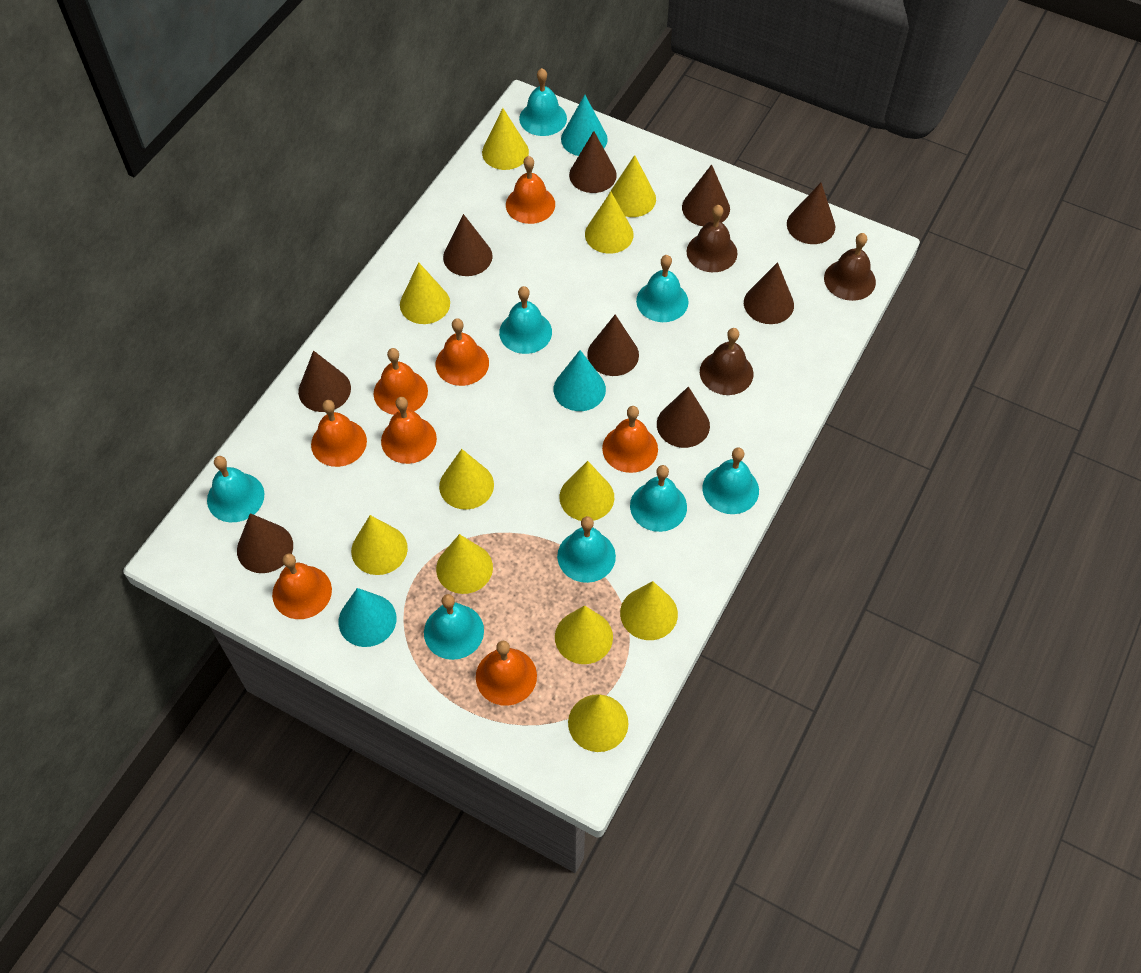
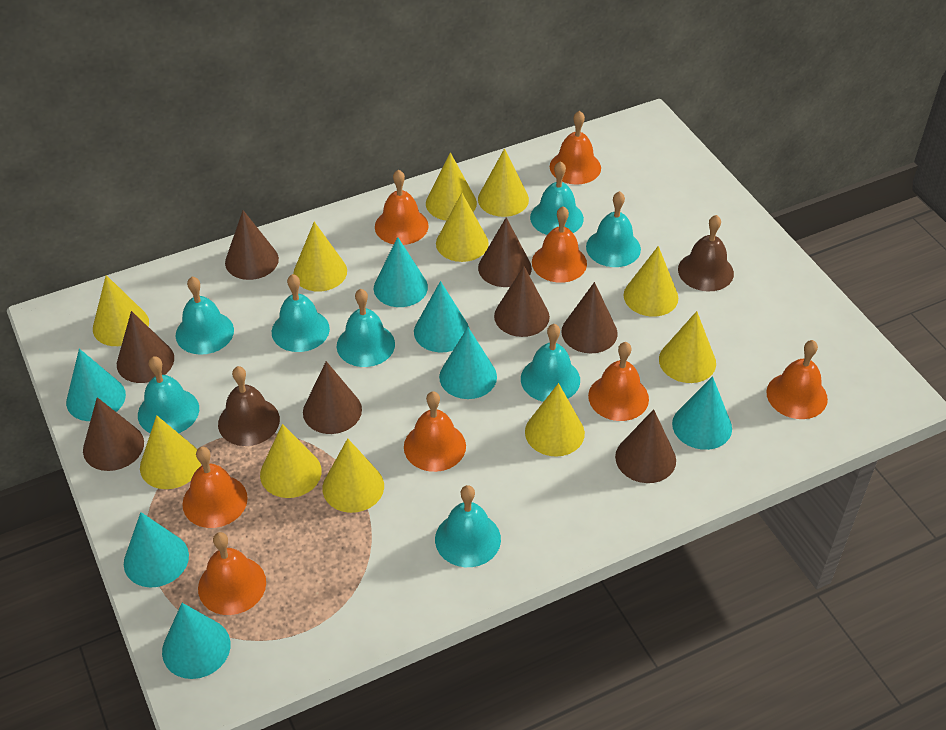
brown bell: 3 -> 2
brown cone: 9 -> 8
turquoise cone: 3 -> 7

